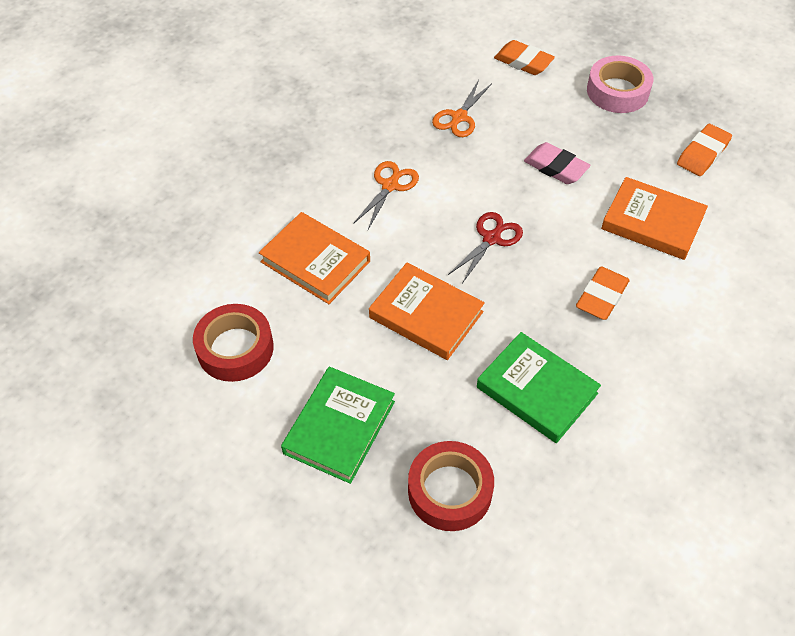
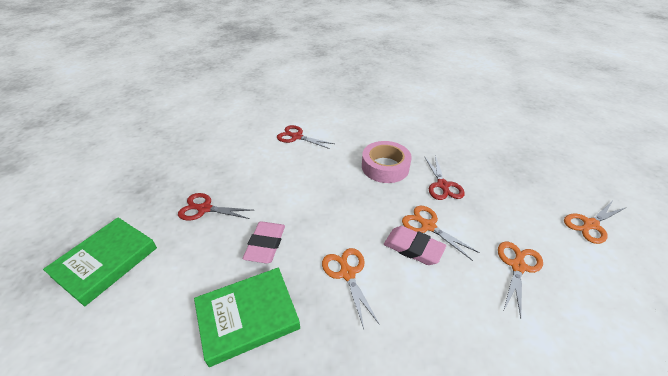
orange book: 3 -> 0
orange eraser: 3 -> 0
orange scissors: 2 -> 4
pink eraser: 1 -> 2
red scissors: 1 -> 3
red tape: 2 -> 0

